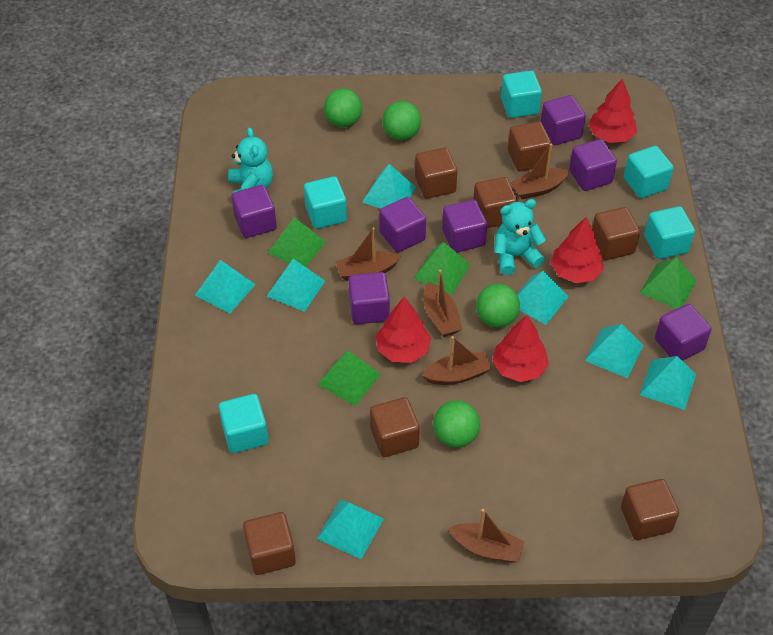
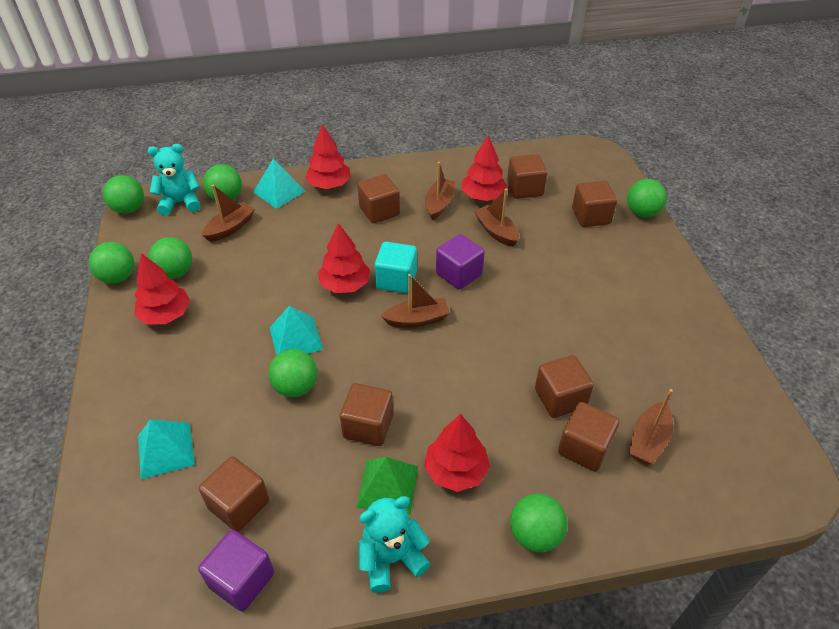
green ball: 4 -> 7
green pyramid: 4 -> 1
purple cube: 7 -> 2
red tree: 4 -> 5
turquoise cube: 5 -> 1
turquoise pyramid: 7 -> 3

